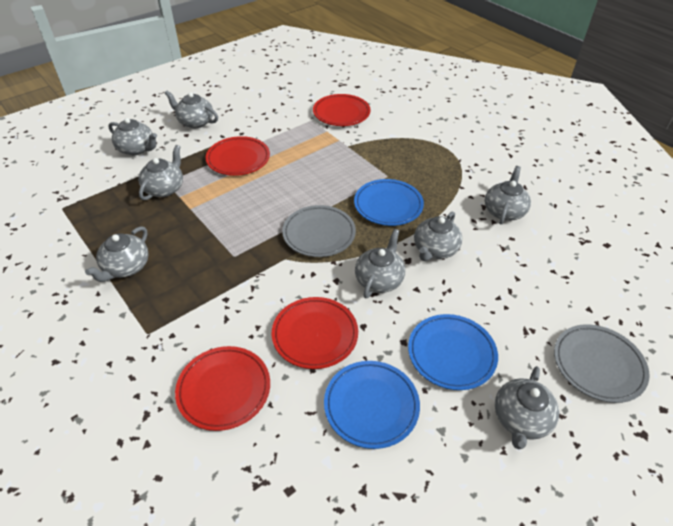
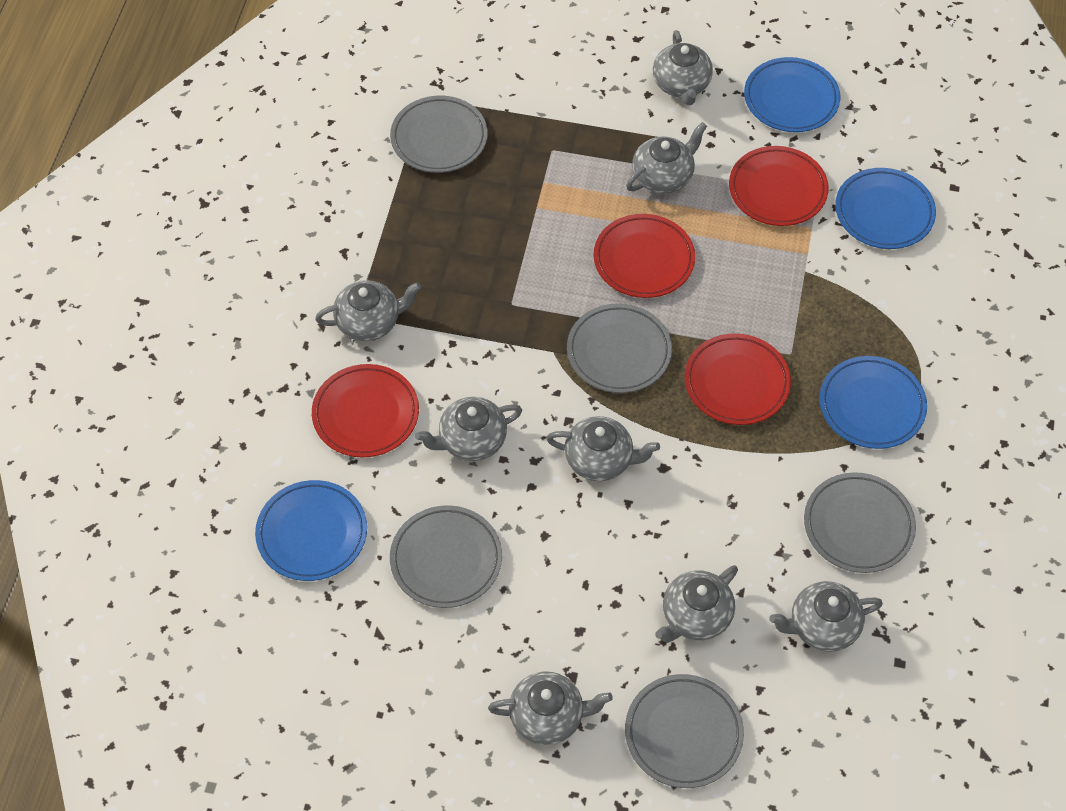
blue plate: 3 -> 4
grey plate: 2 -> 5

